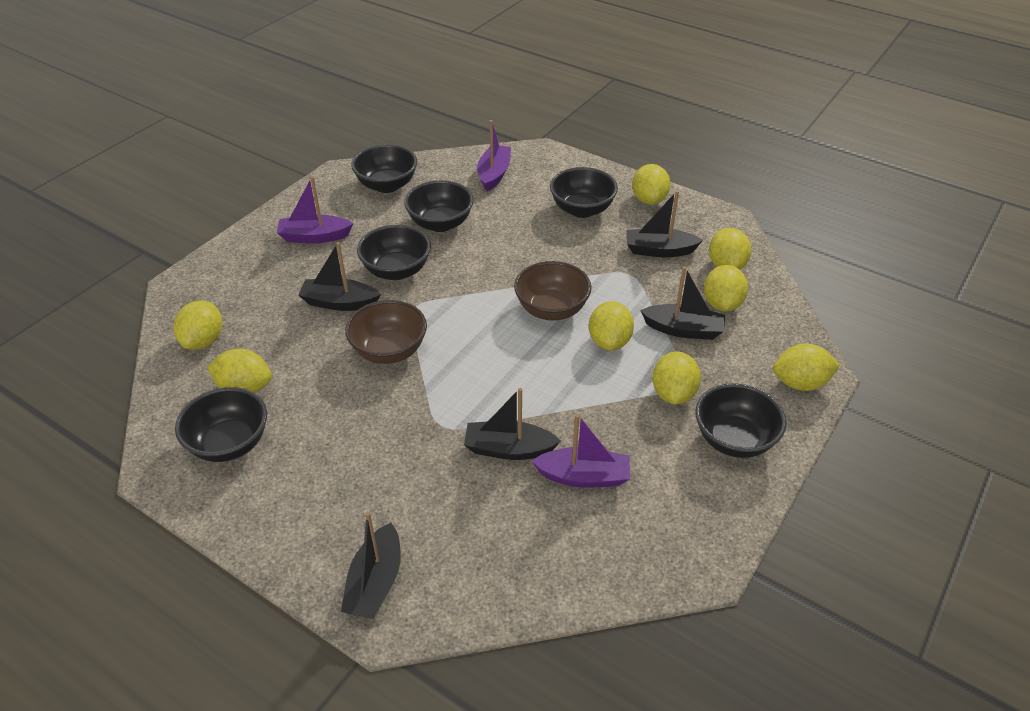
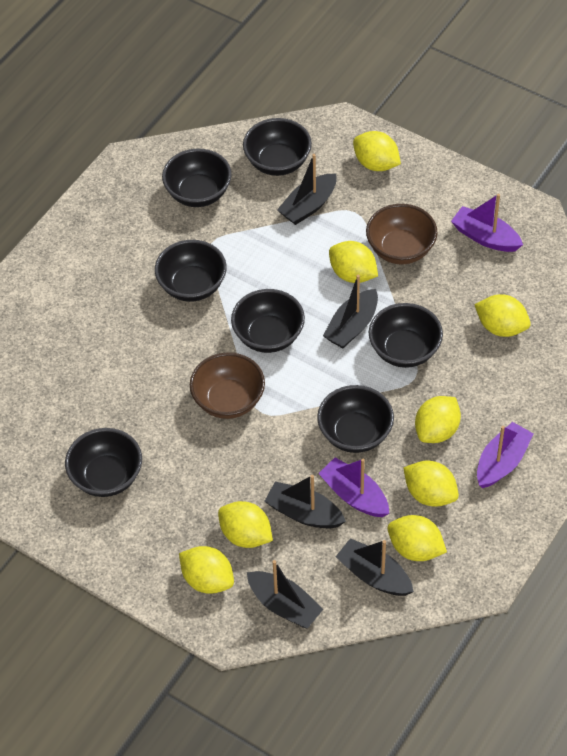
black bowl: 6 -> 7

